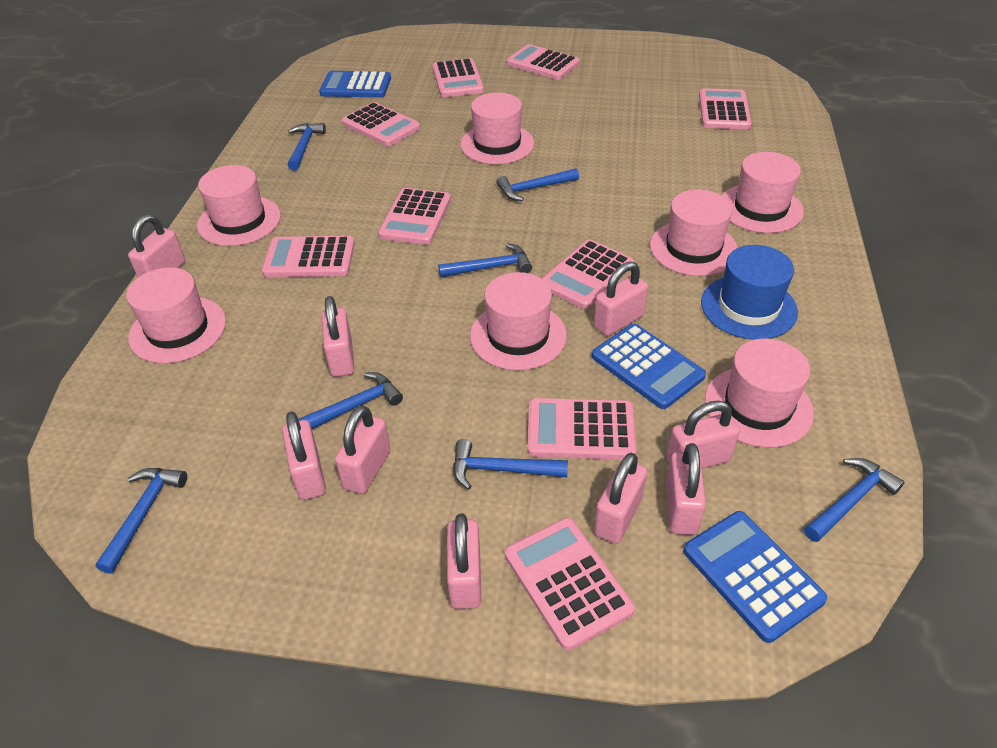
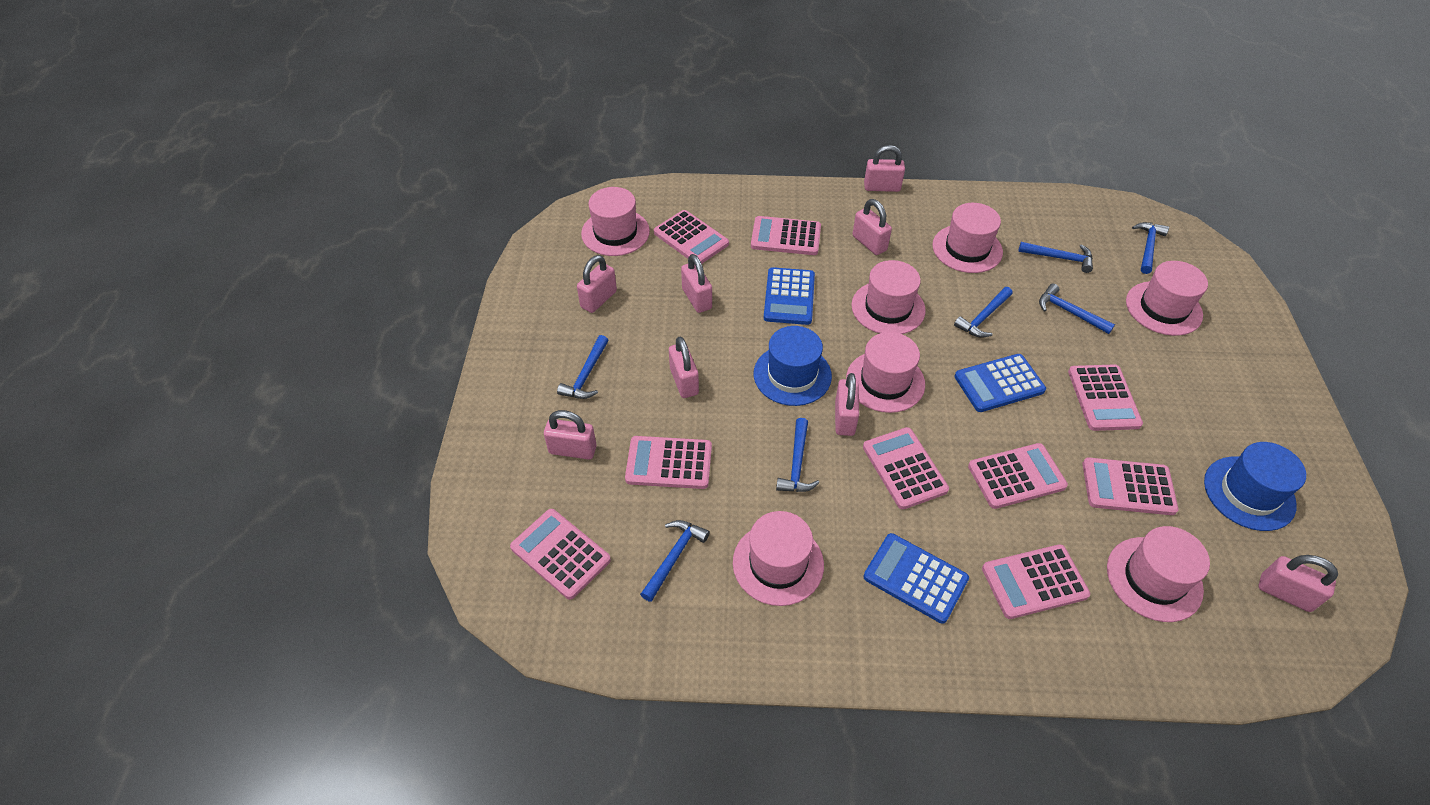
blue hat: 1 -> 2
pink padlock: 9 -> 8

